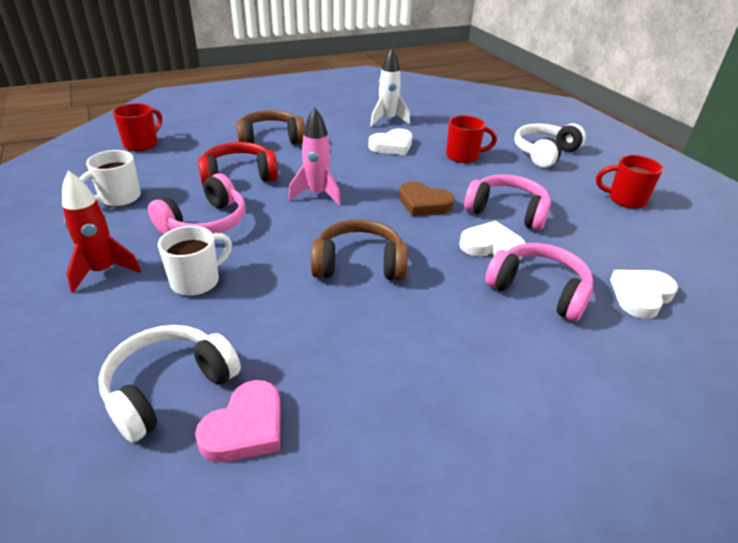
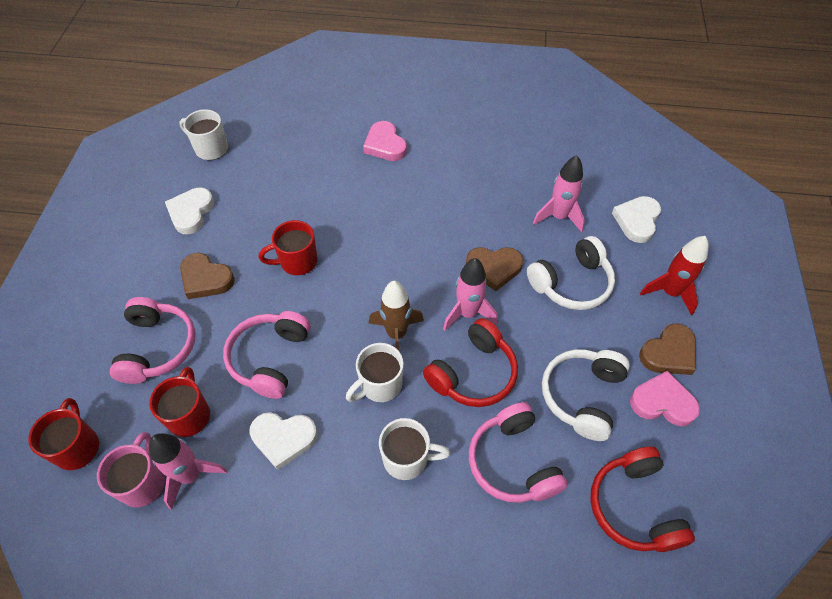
brown headphones: 2 -> 0
brown heart: 1 -> 3
brown rocket: 0 -> 1
pink heart: 1 -> 2
pink mug: 0 -> 1
pink rocket: 1 -> 3
red headphones: 1 -> 2
white mug: 2 -> 3
white rocket: 1 -> 0

